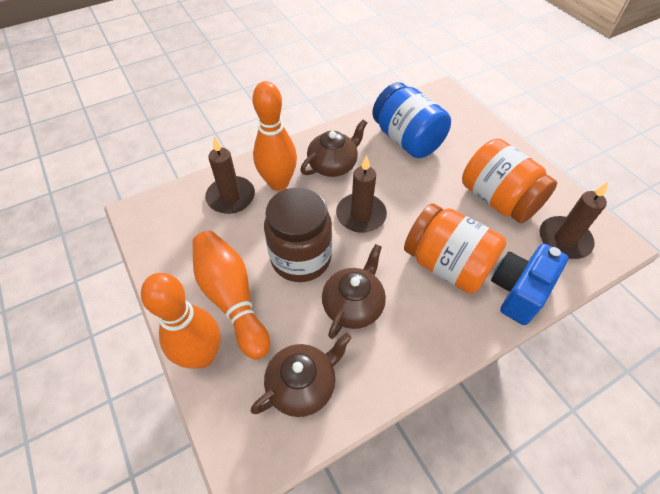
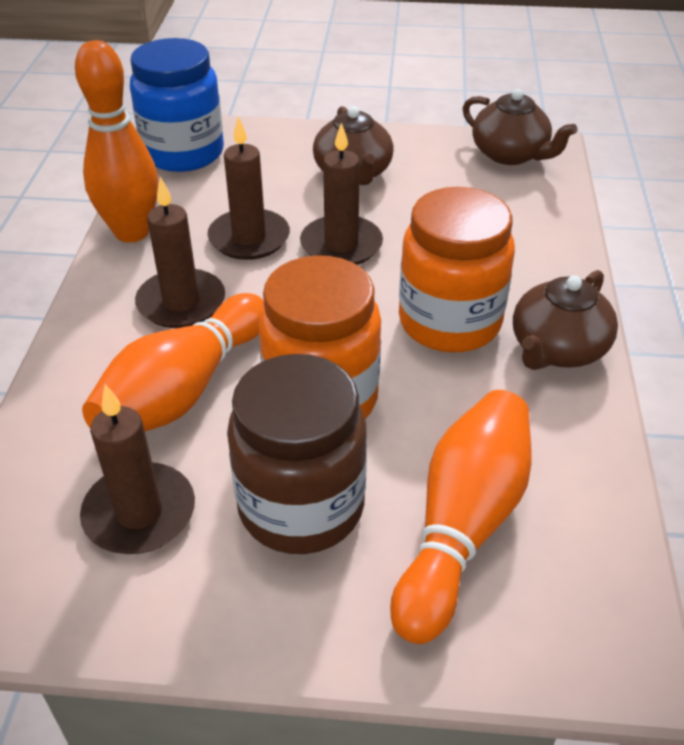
blue camera: 1 -> 0
brown candle: 3 -> 4

